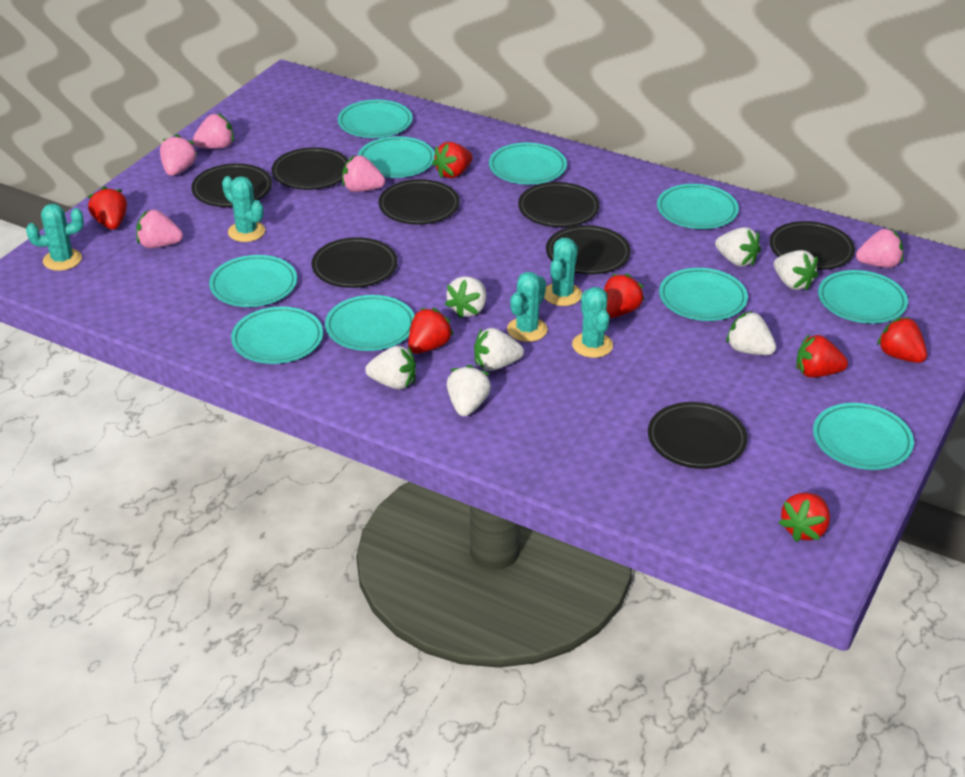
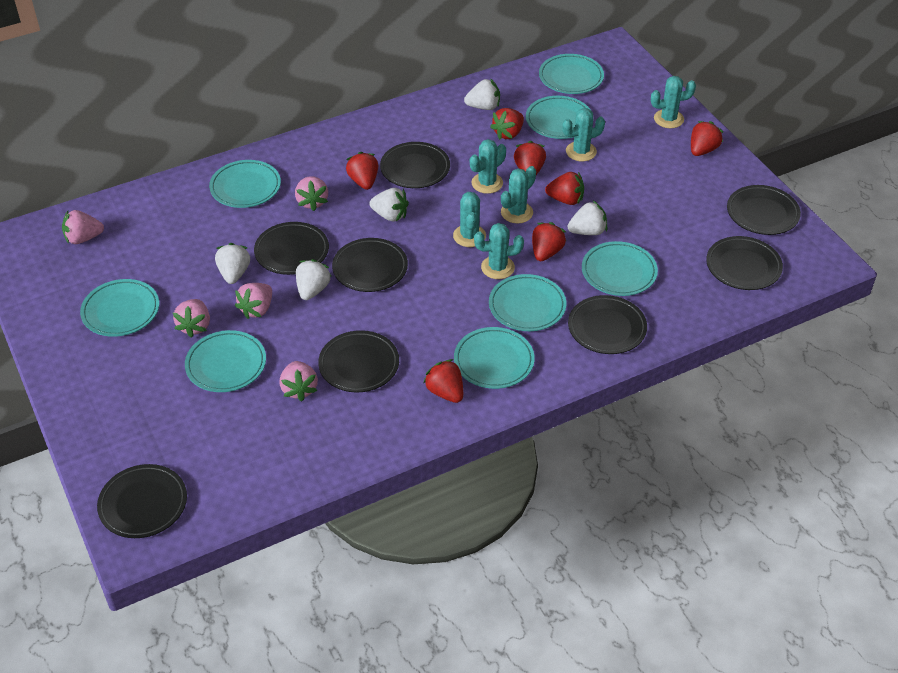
turquoise cactus: 5 -> 6
turquoise plate: 10 -> 8
white strawberry: 7 -> 5

